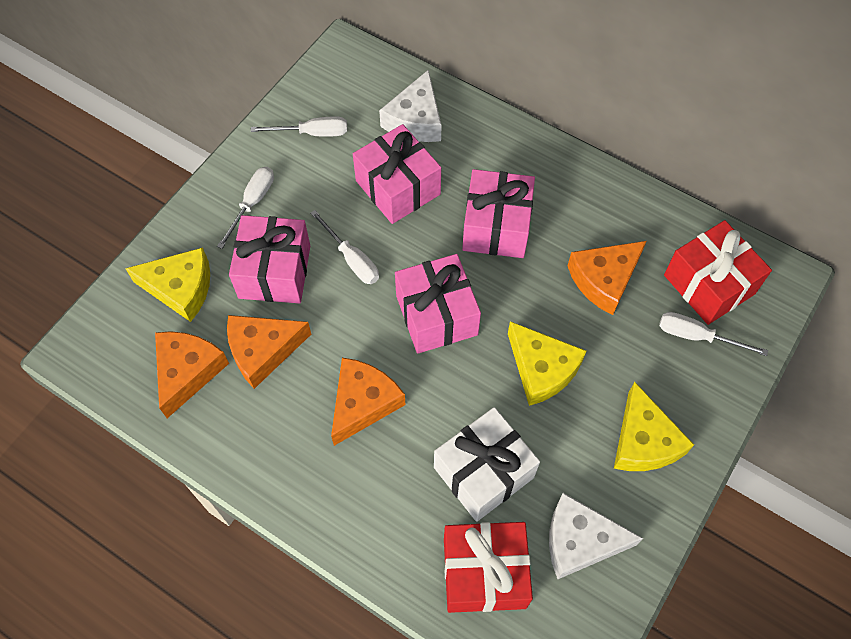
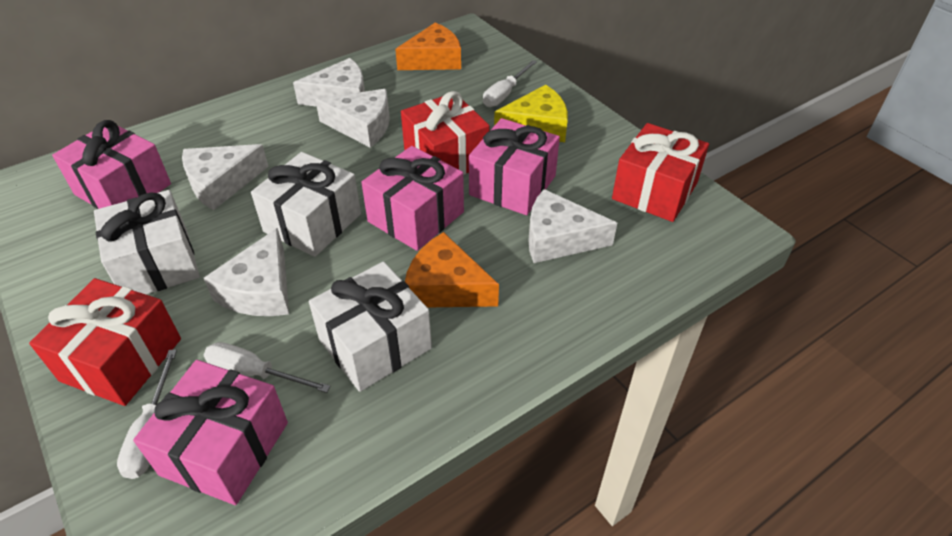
orange cheese: 4 -> 2
red gift: 2 -> 3
white cheese: 2 -> 5
white gift: 1 -> 3
white screwdriver: 4 -> 3
yellow cheese: 3 -> 1

